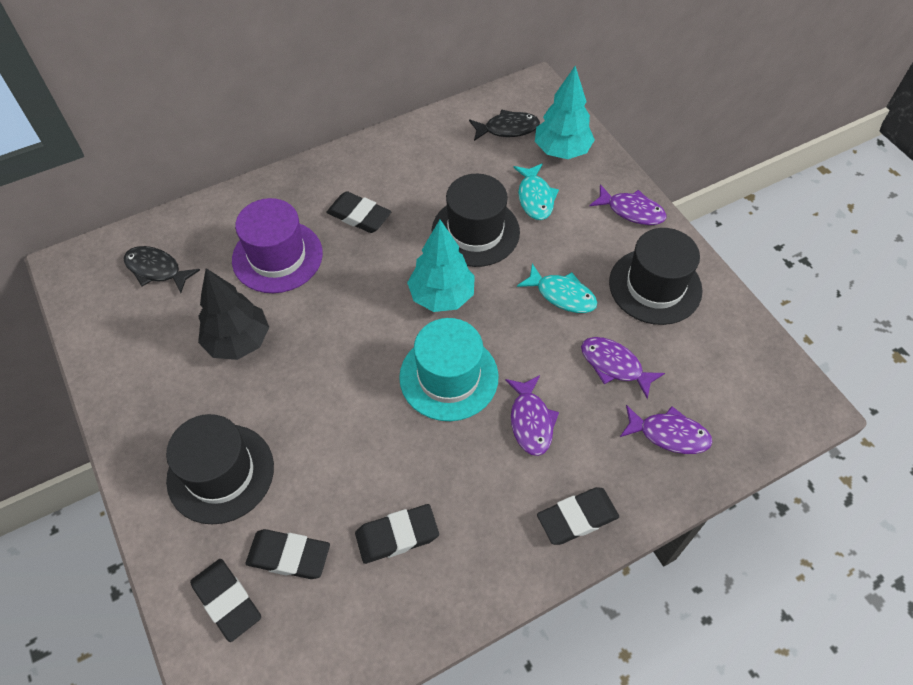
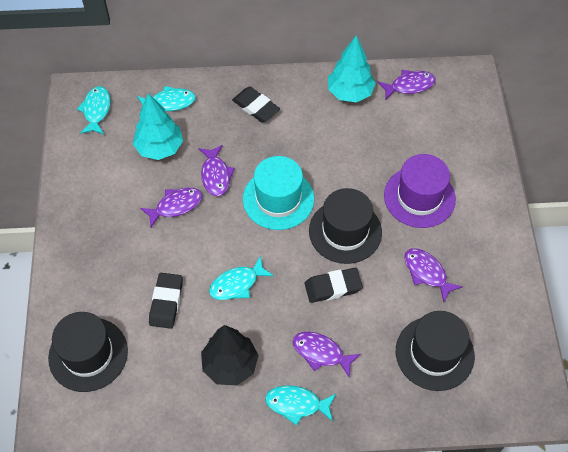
black eraser: 5 -> 3
black fish: 2 -> 0
purple fish: 4 -> 5
turquoise fish: 2 -> 4

